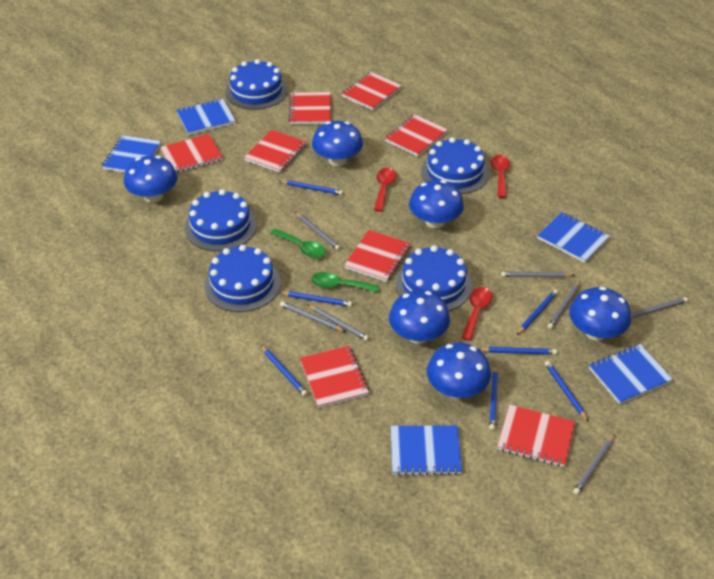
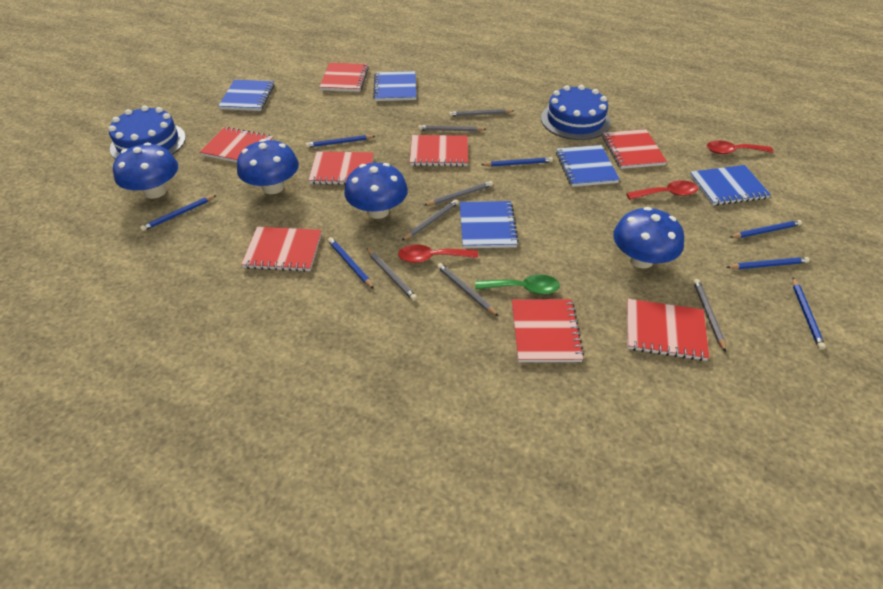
blue cake: 5 -> 2
blue mushroom: 6 -> 4
green spoon: 2 -> 1

